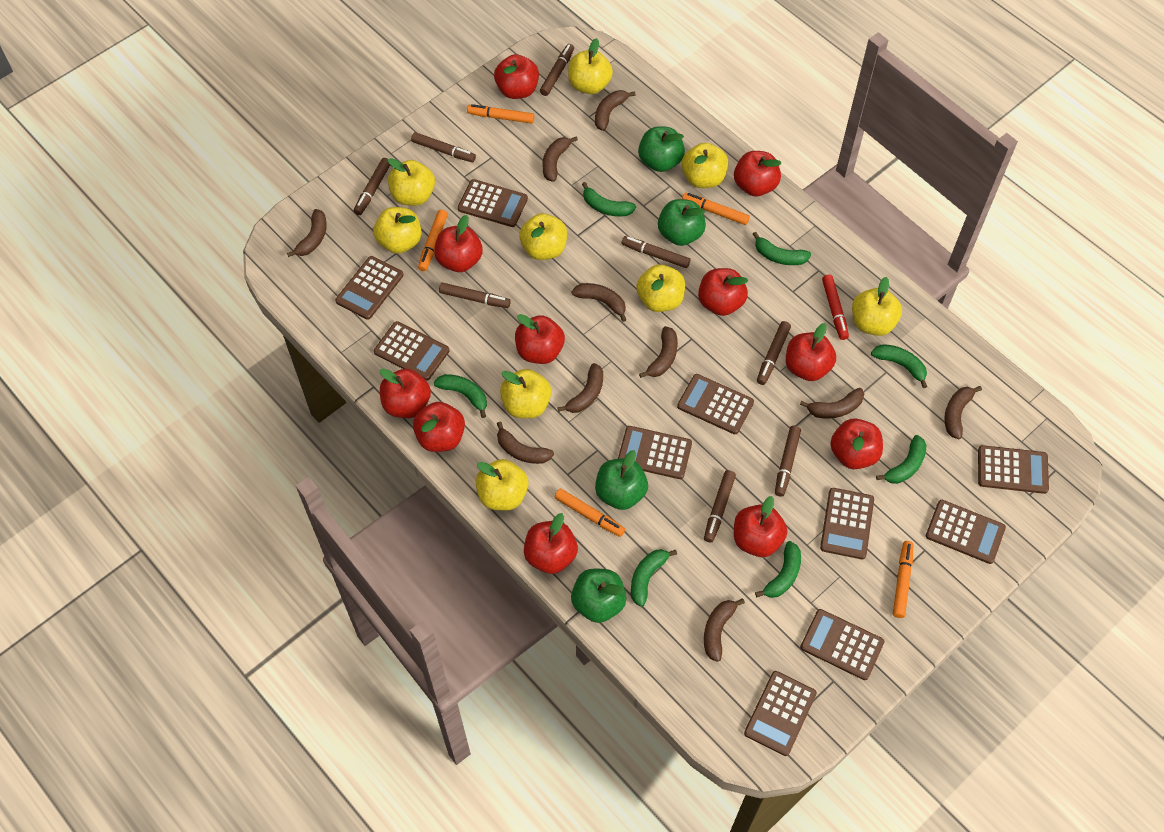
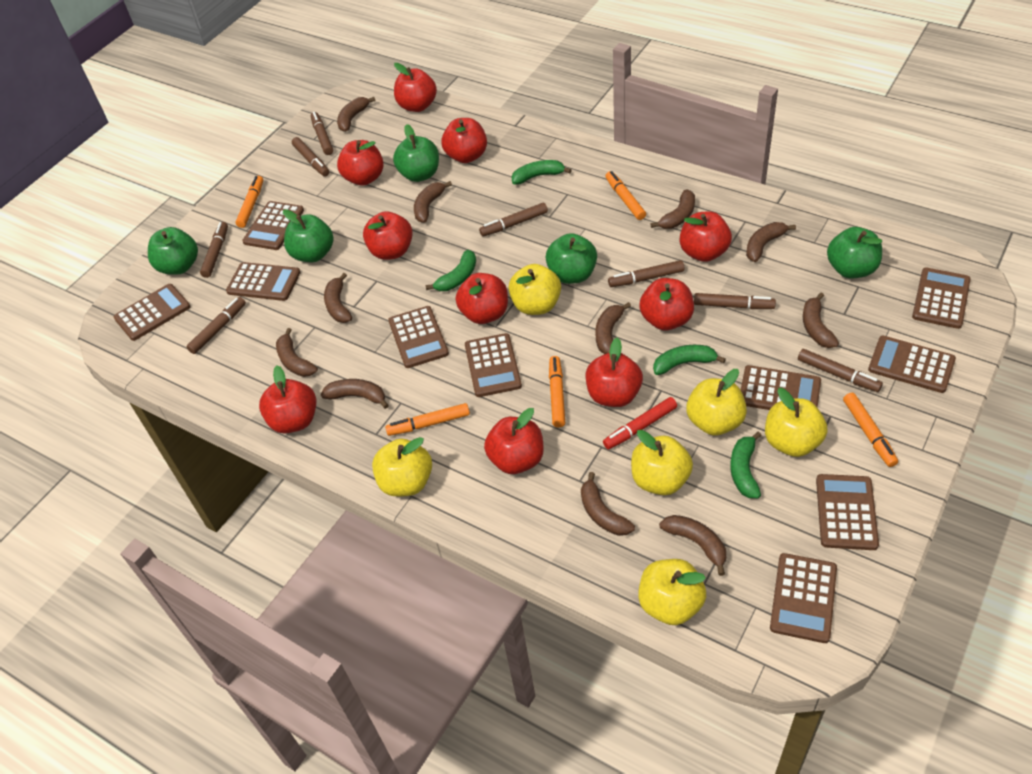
brown banana: 10 -> 11
green apple: 4 -> 5
green banana: 7 -> 4
red apple: 11 -> 10
yellow apple: 9 -> 6

